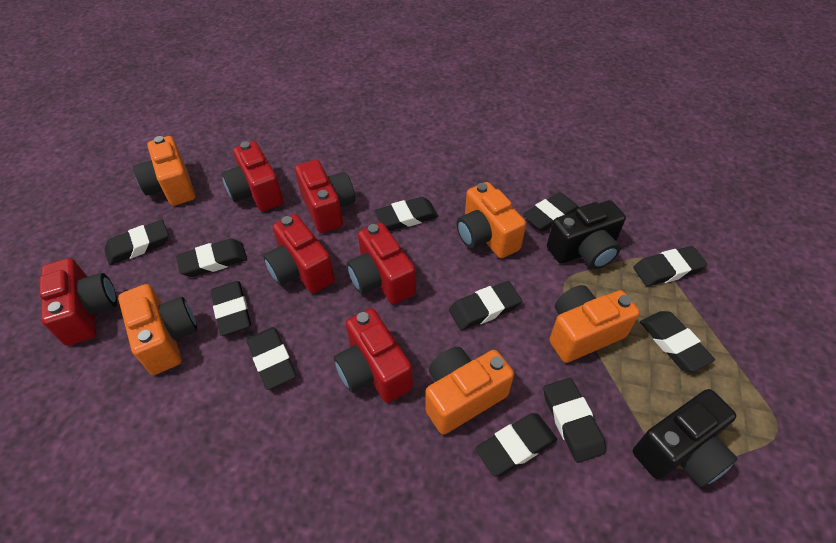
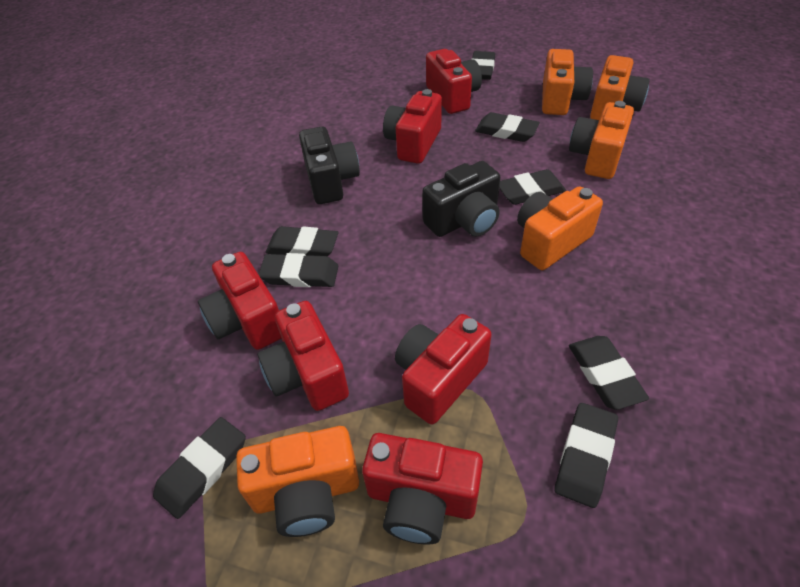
black eraser: 11 -> 8

